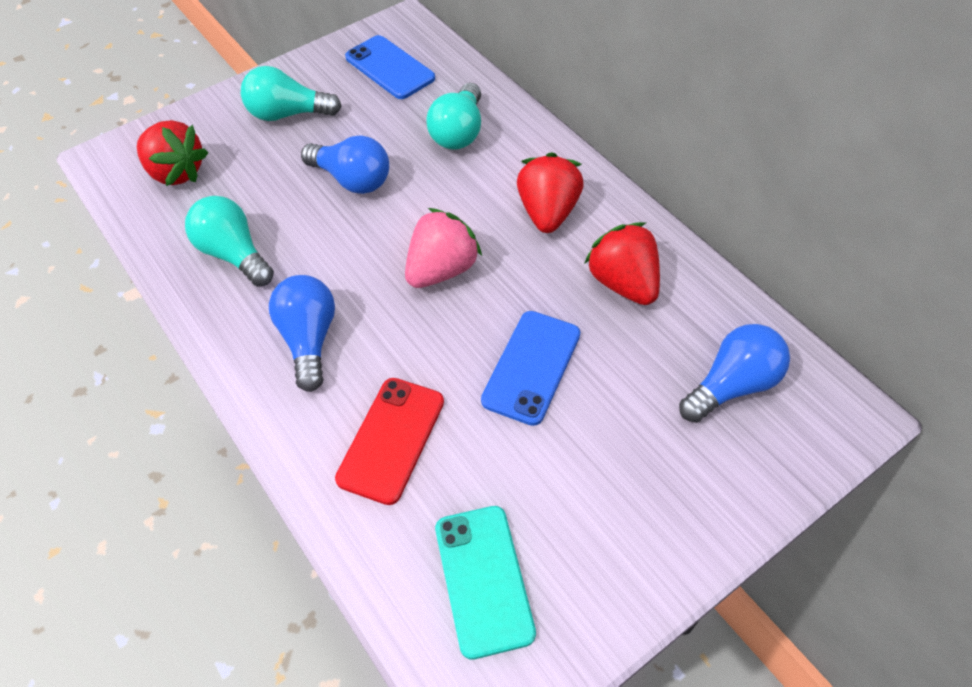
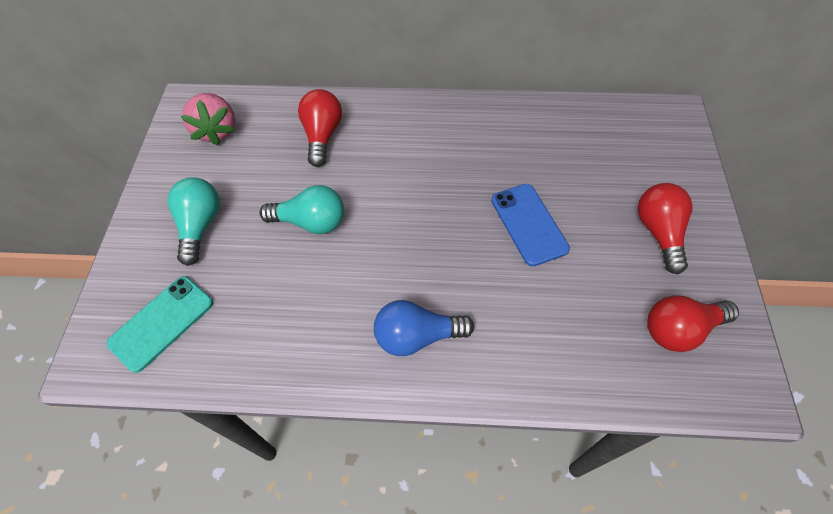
blue light bulb: 3 -> 1
blue phone: 2 -> 1
red light bulb: 0 -> 3
red phone: 1 -> 0
red strawberry: 3 -> 0
turquoise light bulb: 3 -> 2

